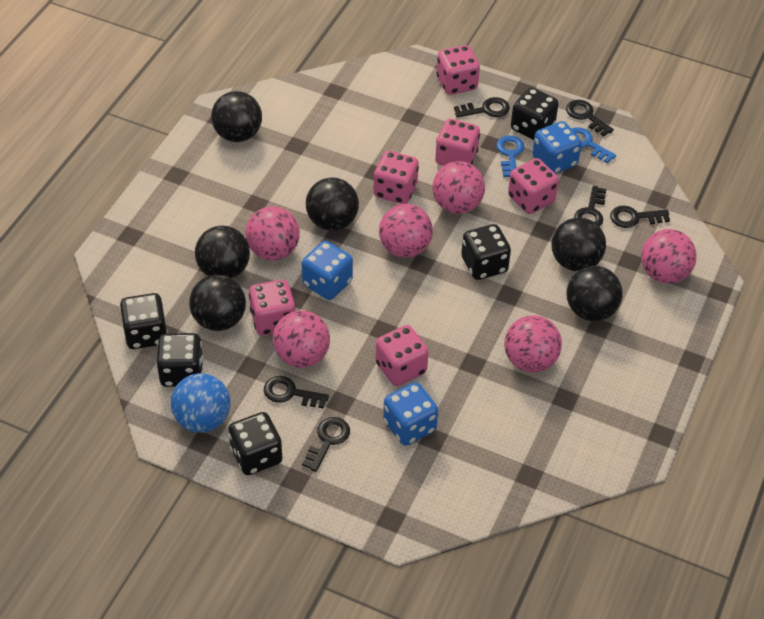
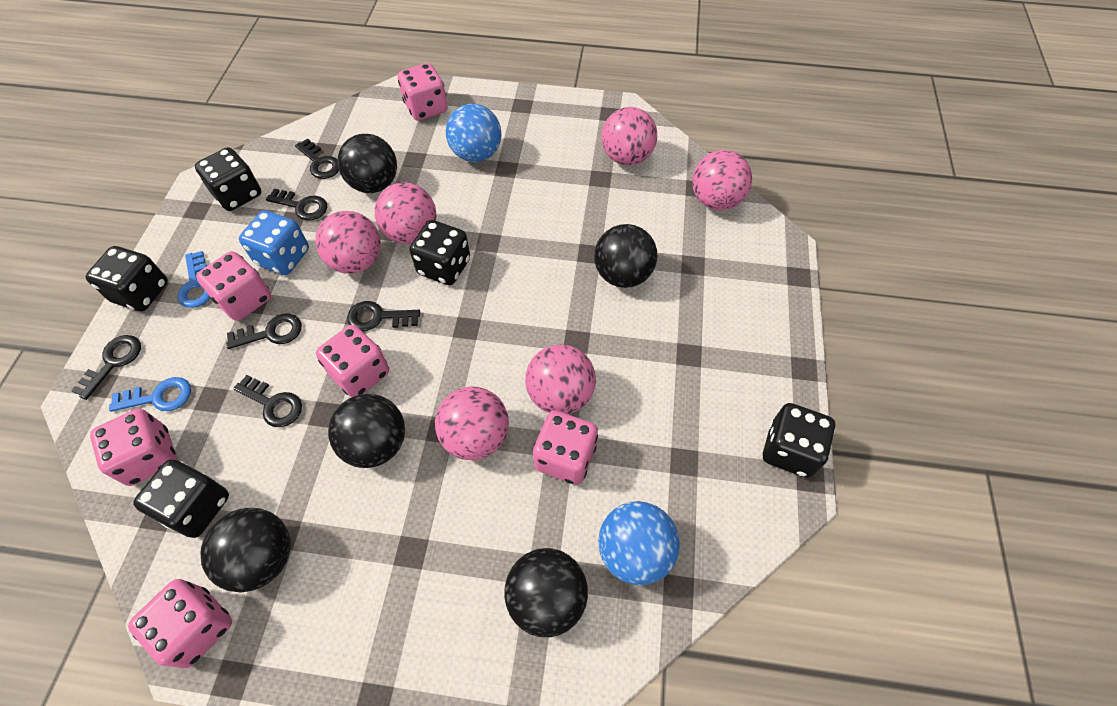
black ball: 6 -> 5
blue ball: 1 -> 2
blue dice: 3 -> 1

